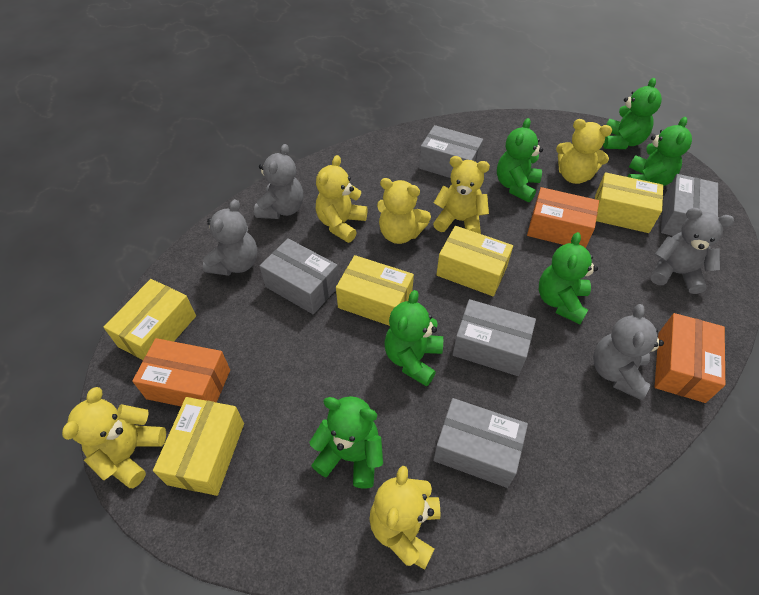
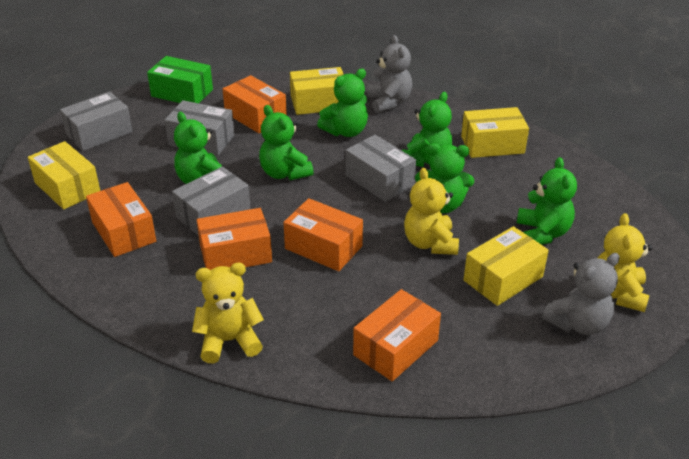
green box: 0 -> 1
grey box: 5 -> 4
grey teddy bear: 4 -> 2
orange box: 3 -> 5
yellow box: 5 -> 4
yellow teddy bear: 6 -> 3

